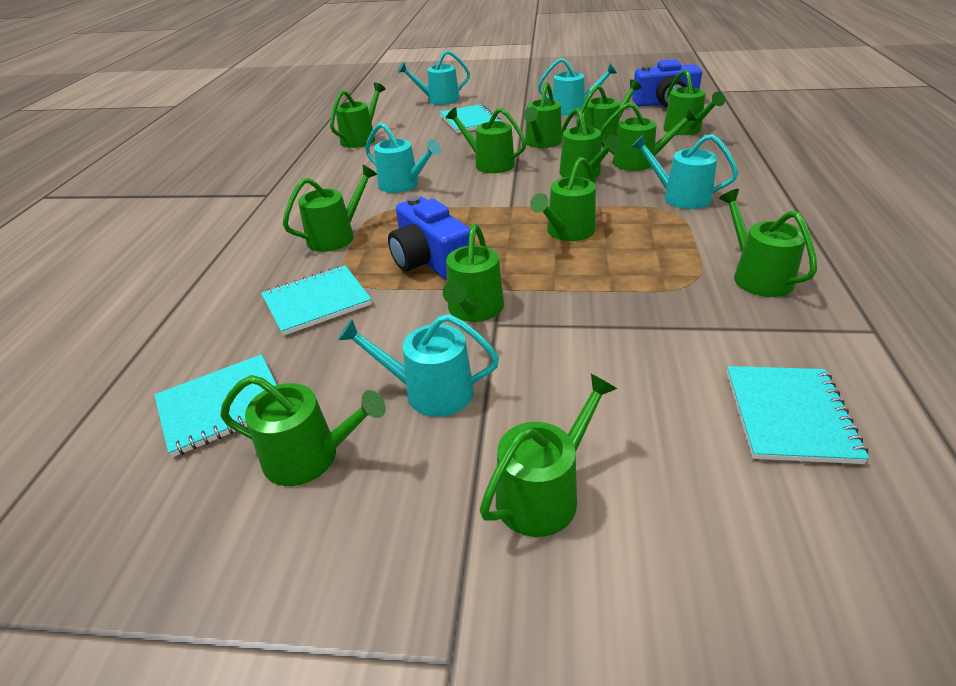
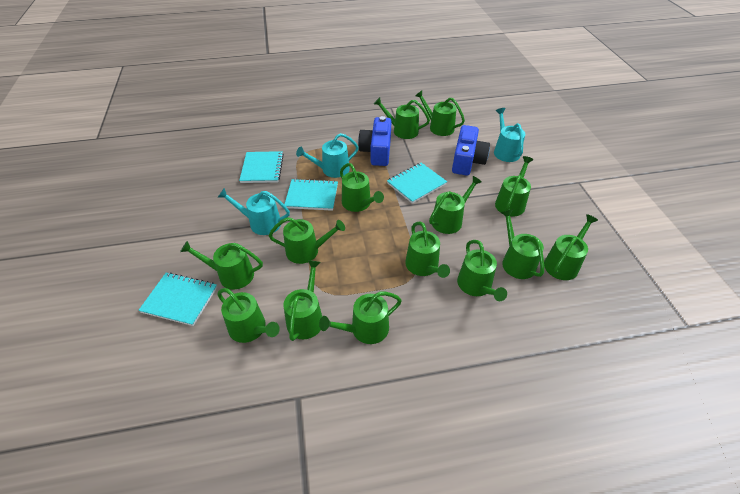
green watering can: 13 -> 14
turquoise watering can: 5 -> 3

